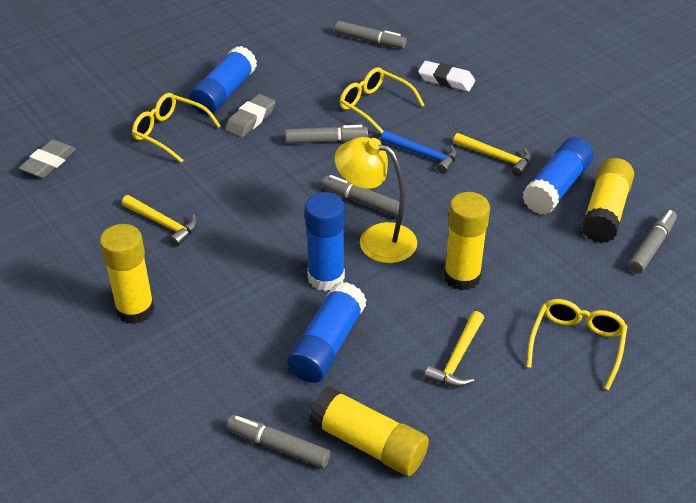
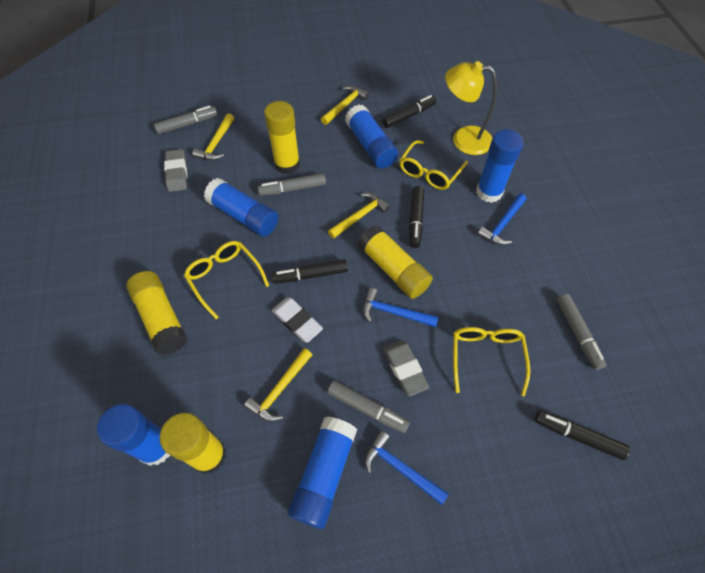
black marker: 0 -> 4
blue glue stick: 4 -> 5
blue hammer: 1 -> 3
grey marker: 5 -> 4
yellow hammer: 3 -> 4

